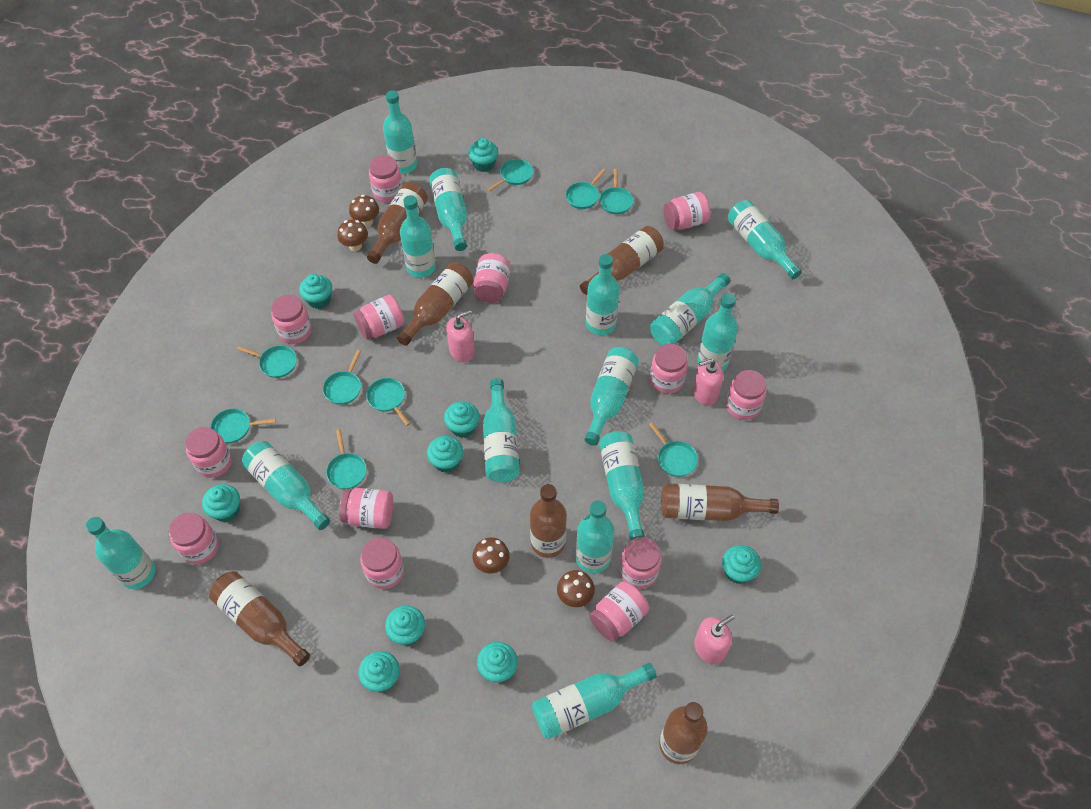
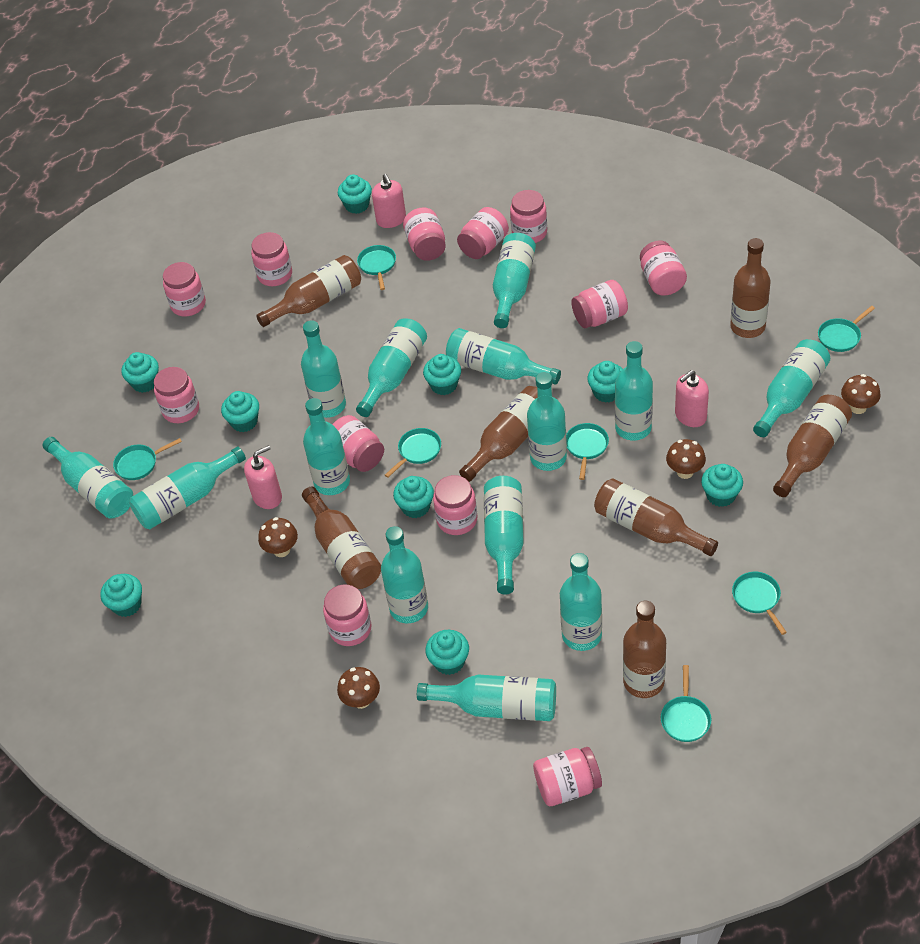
pink jar: 13 -> 12
turquoise pan: 9 -> 7

